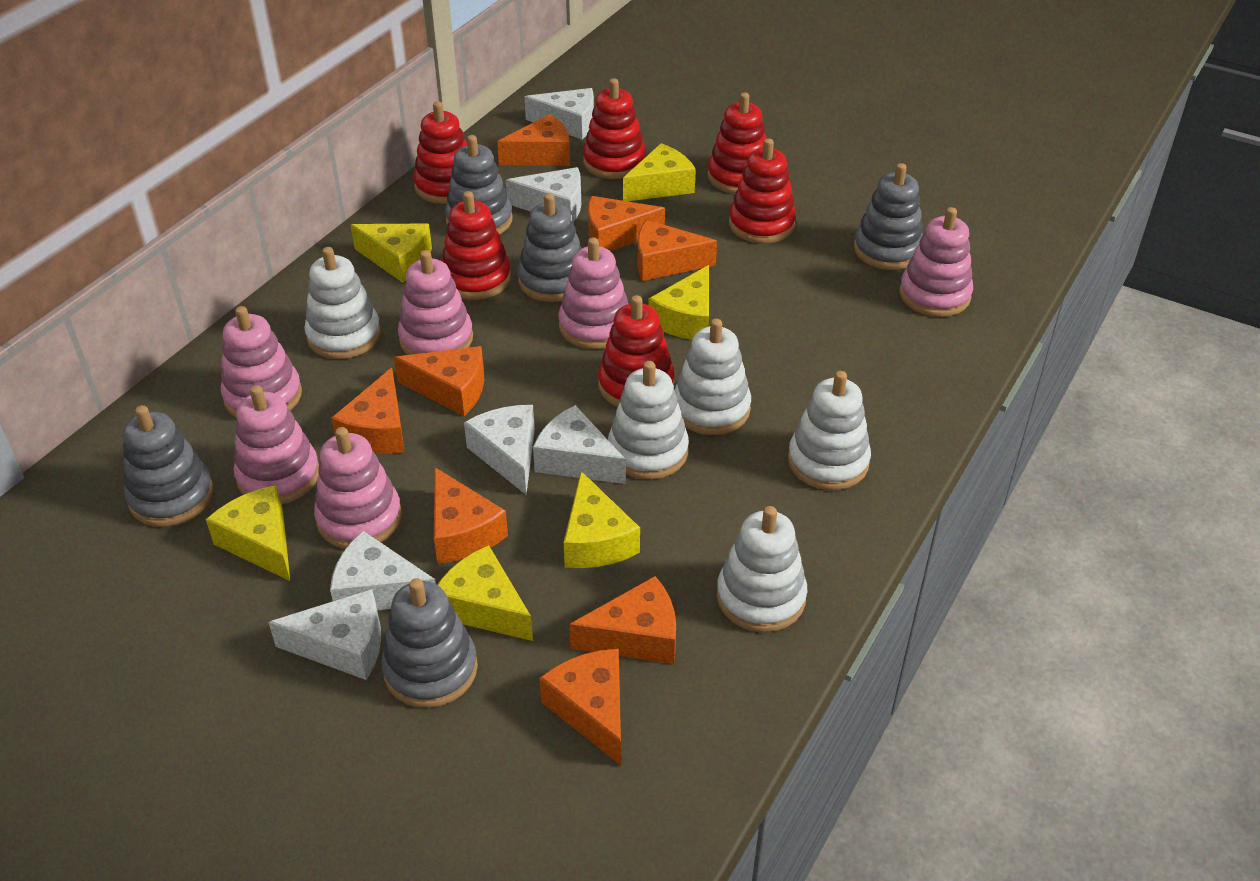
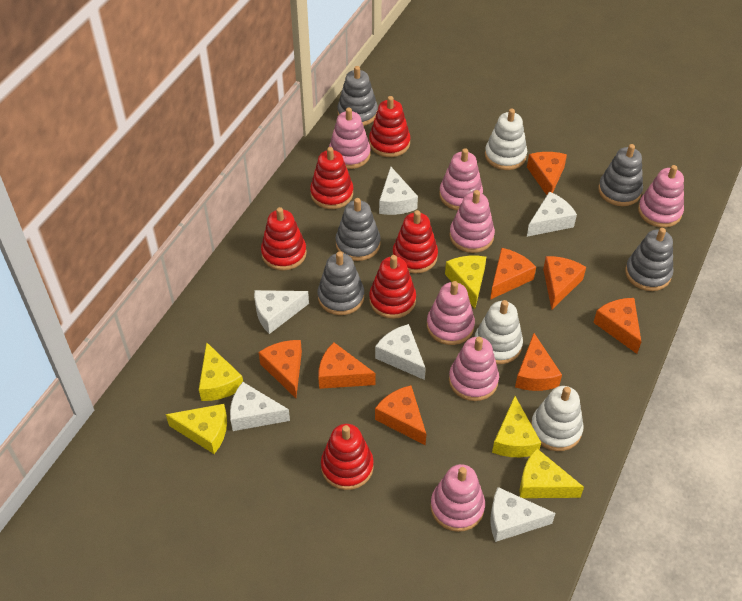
pink stacking toy: 6 -> 7
white stacking toy: 5 -> 3
yellow cheese: 6 -> 5

